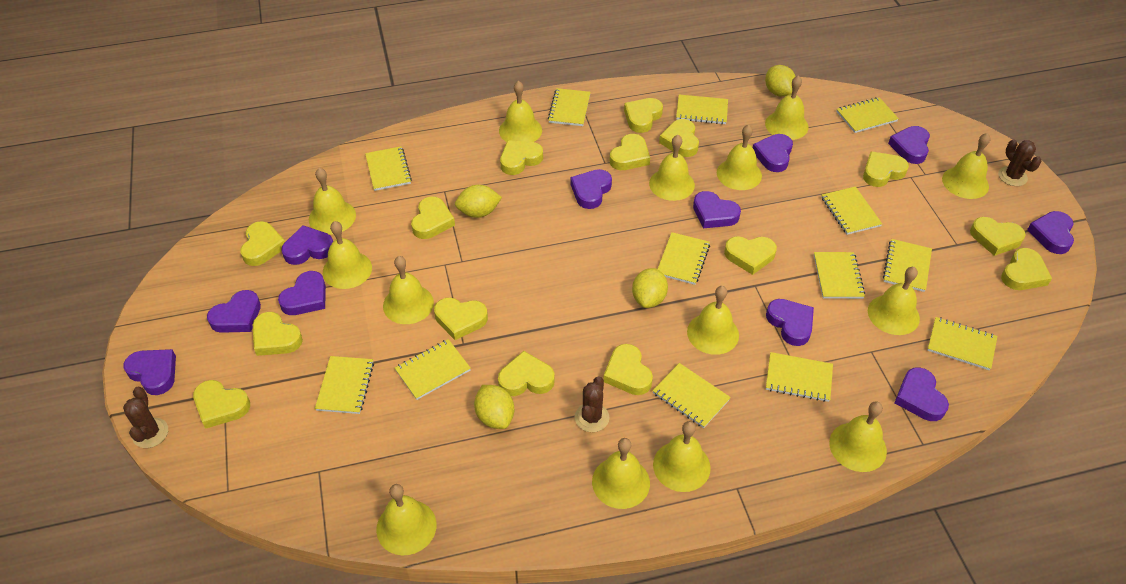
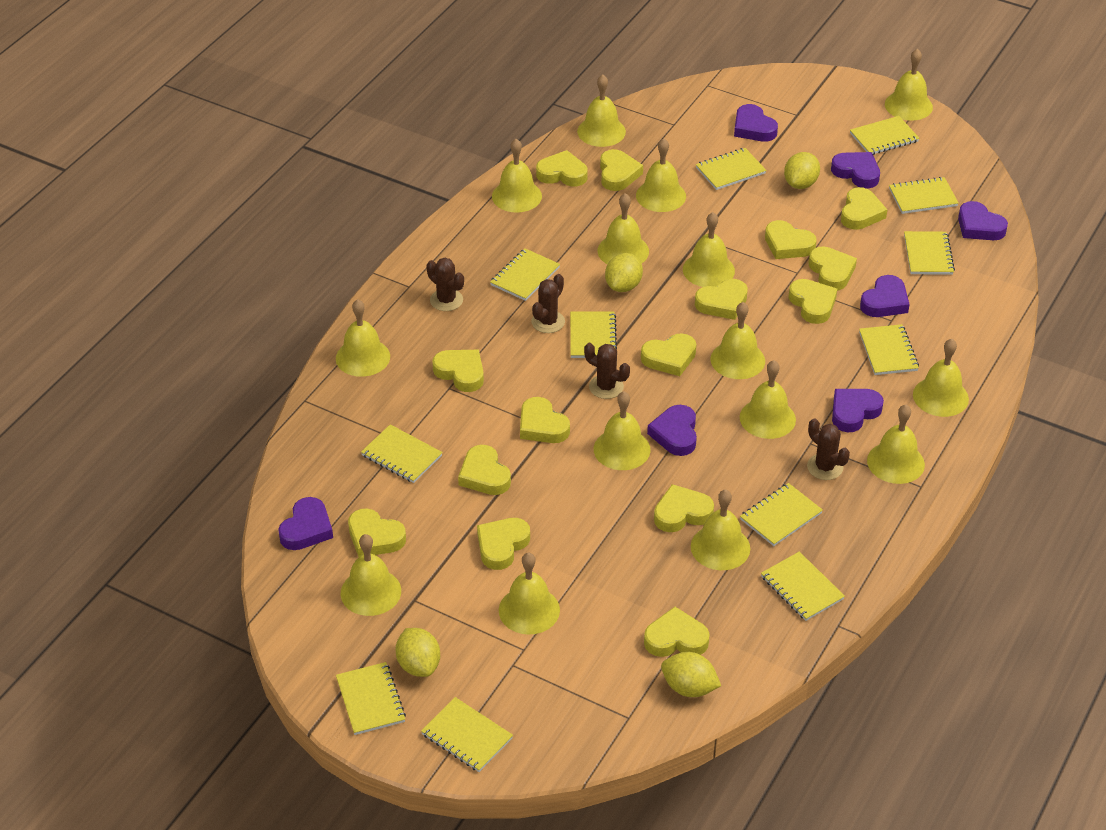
brown cactus: 3 -> 4
purple heart: 11 -> 7
yellow bell: 14 -> 15
yellow notebook: 13 -> 12

